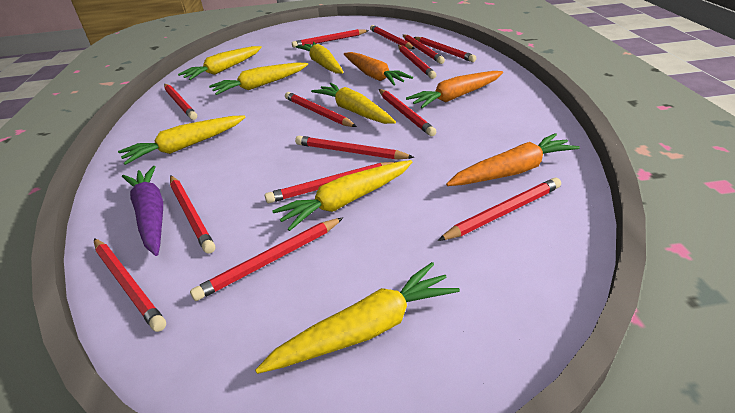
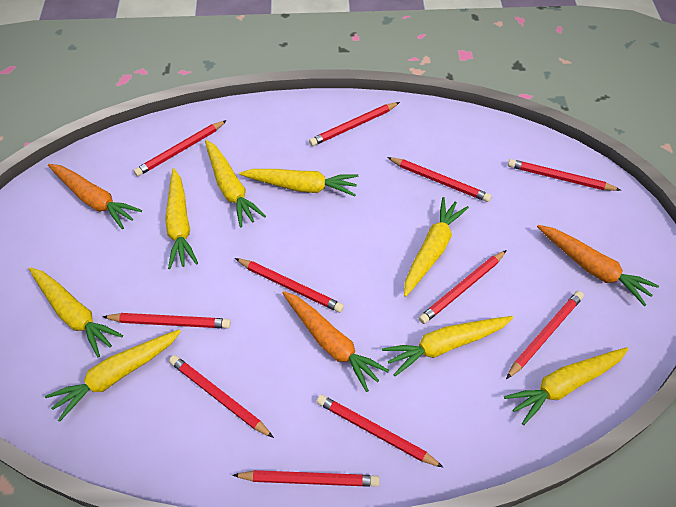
purple carrot: 1 -> 0
red pencil: 14 -> 11
yellow carrot: 7 -> 8

